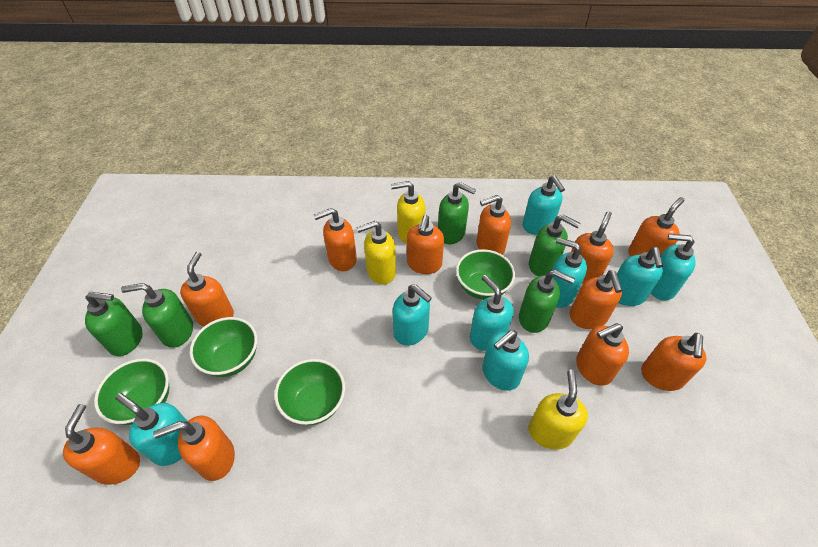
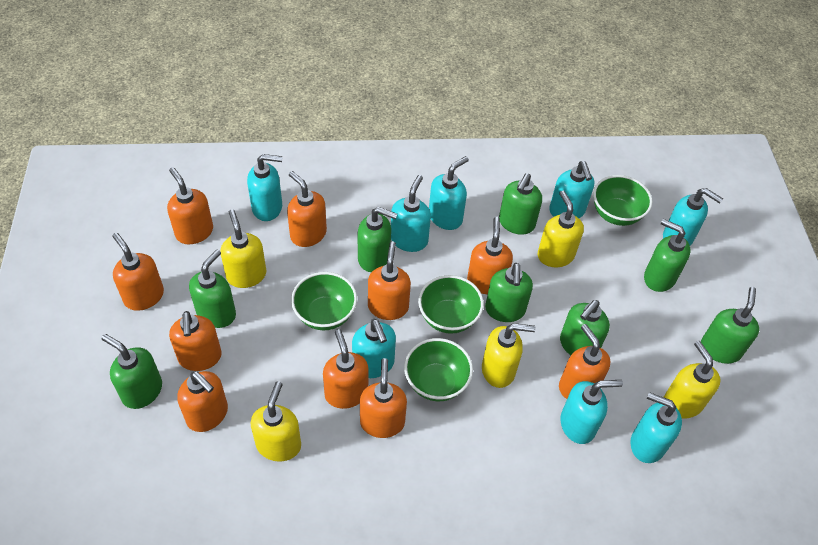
green soap dispenser: 5 -> 8
orange soap dispenser: 11 -> 10
yellow soap dispenser: 3 -> 5

